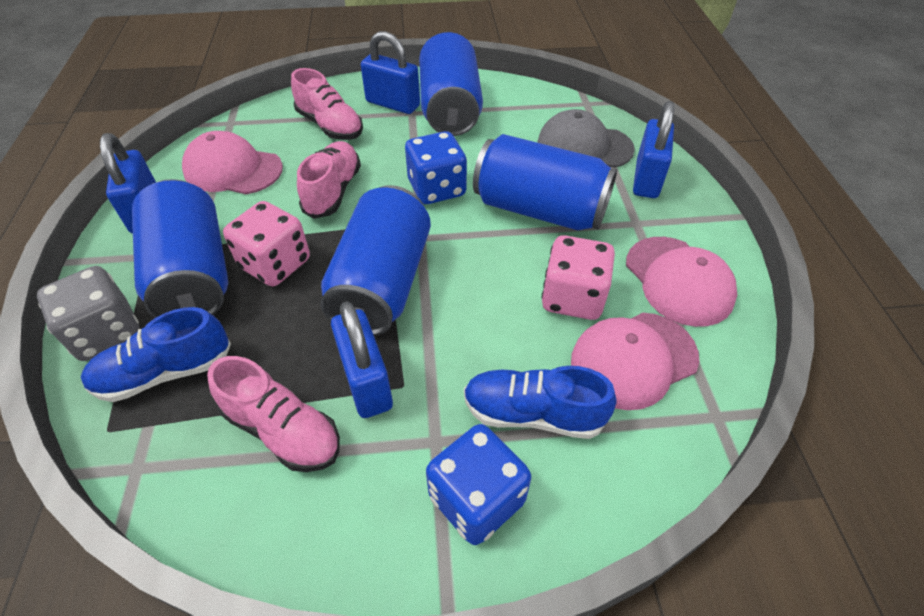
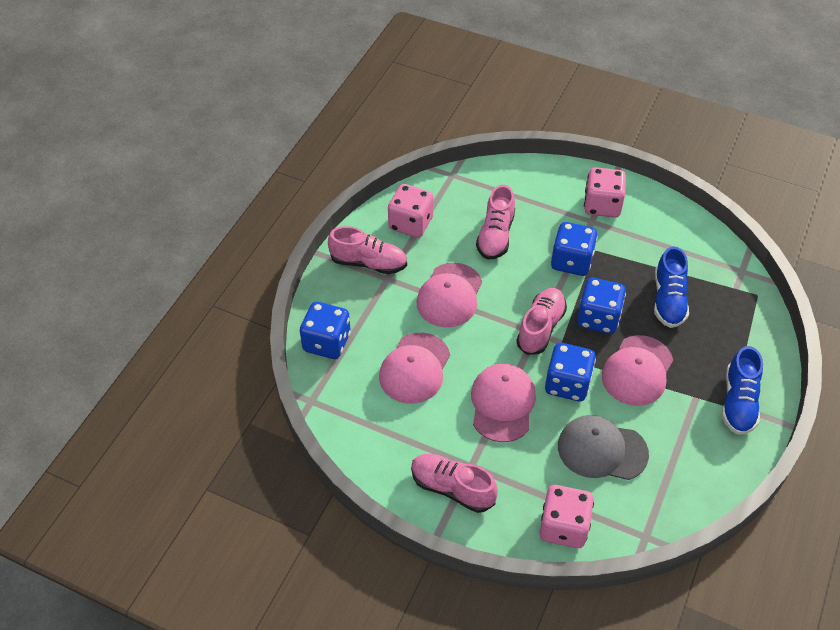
blue can: 4 -> 0
blue dice: 2 -> 4
blue padlock: 4 -> 0
grey dice: 1 -> 0
pink cap: 3 -> 4
pink dice: 2 -> 3
pink shoe: 3 -> 4

